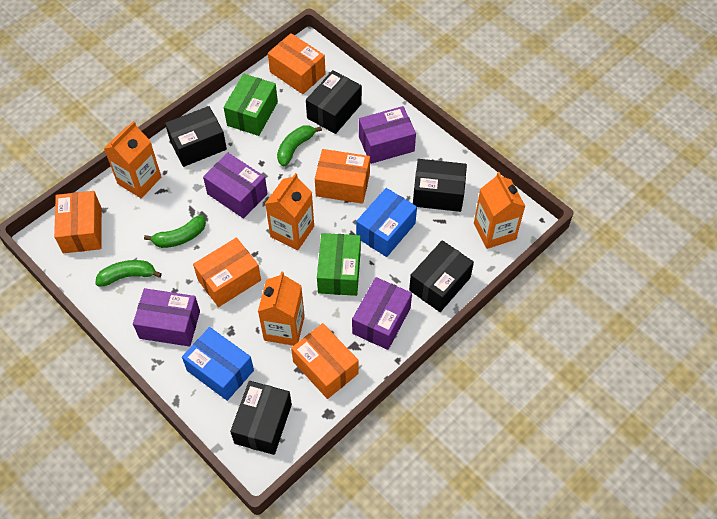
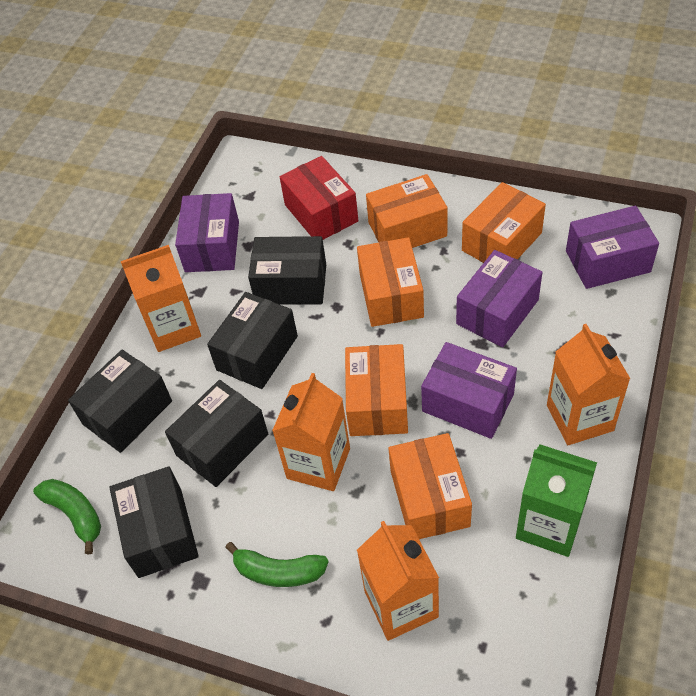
blue box: 2 -> 0
green banana: 3 -> 2
green box: 2 -> 0
green carton: 0 -> 1
red box: 0 -> 1

